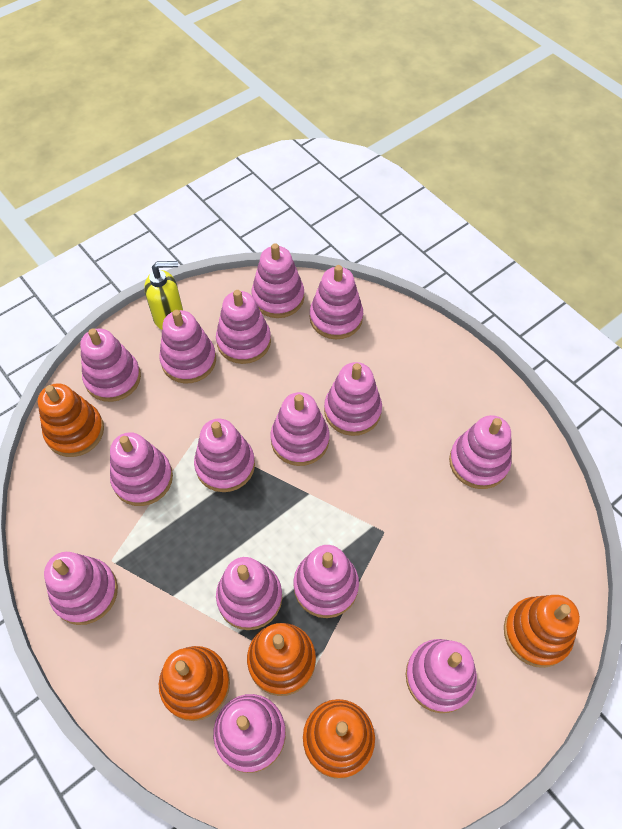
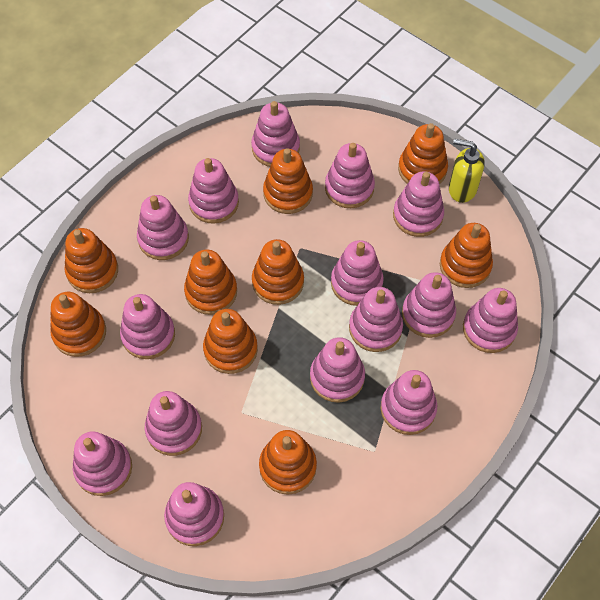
orange stacking toy: 5 -> 9

